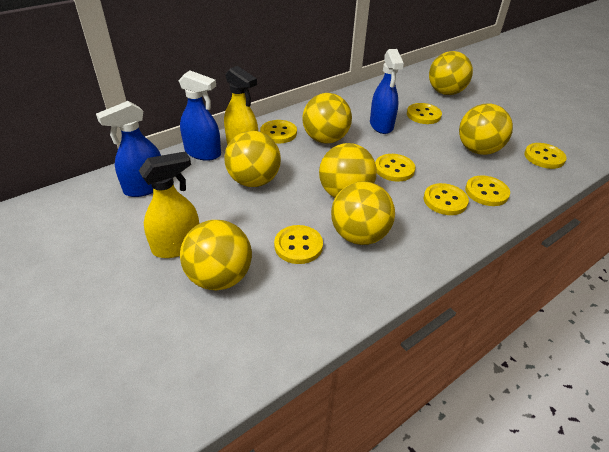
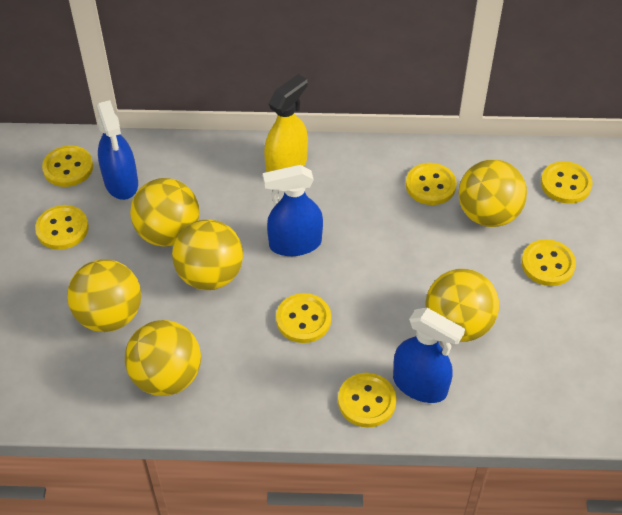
yellow ball: 7 -> 6
yellow spray bottle: 2 -> 1

